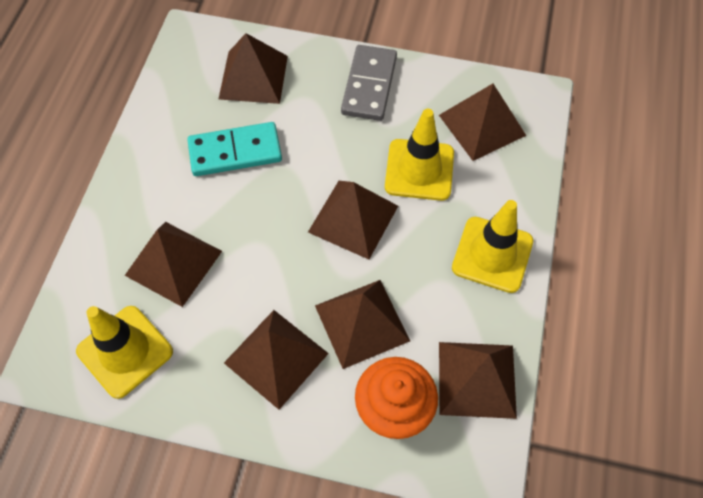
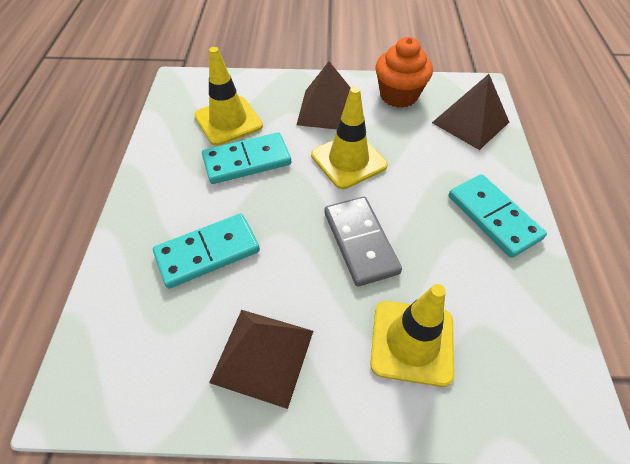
brown pyramid: 7 -> 3
turquoise domino: 1 -> 3

